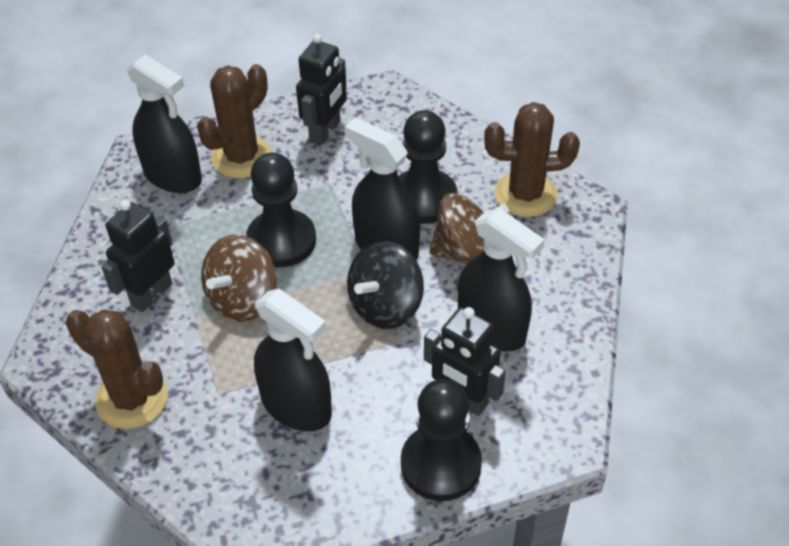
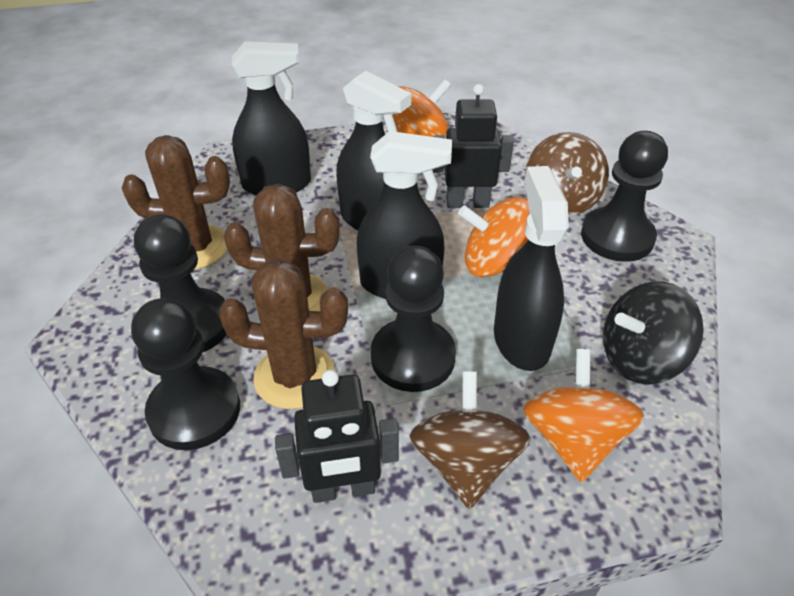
black pawn: 3 -> 4
black robot: 3 -> 2
orange spinning top: 0 -> 3

